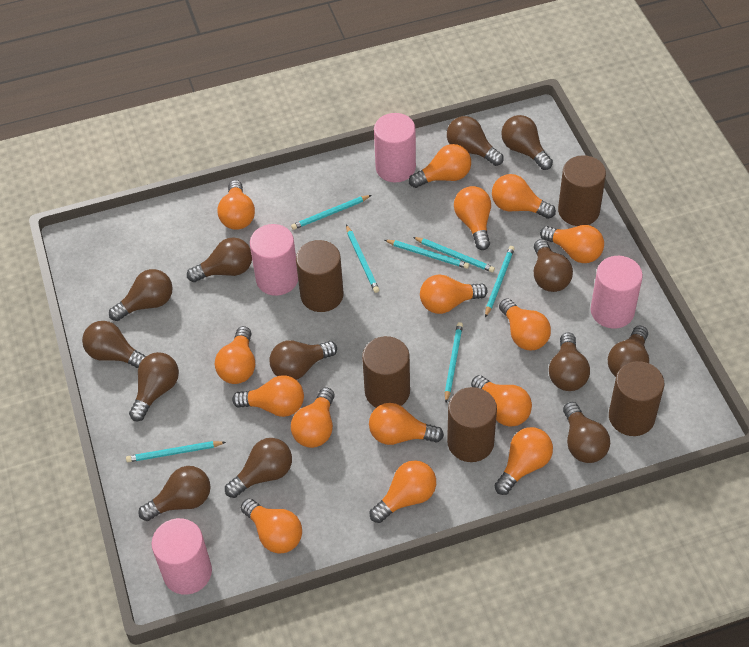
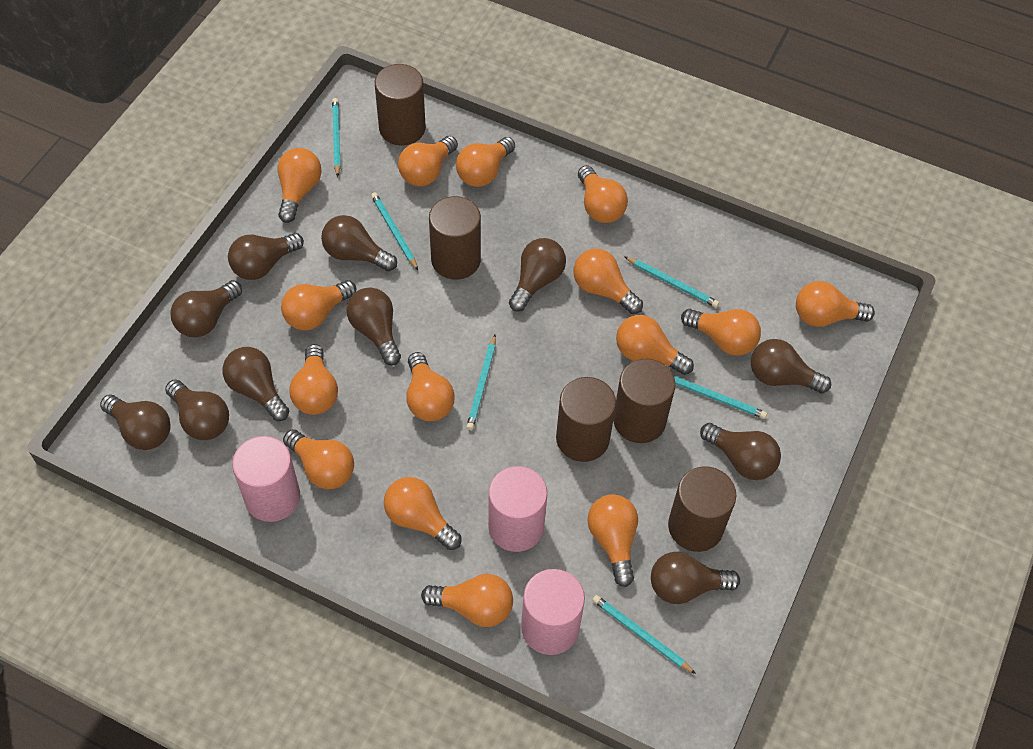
brown light bulb: 13 -> 11
pink cylinder: 4 -> 3
turquoise pencil: 7 -> 6

